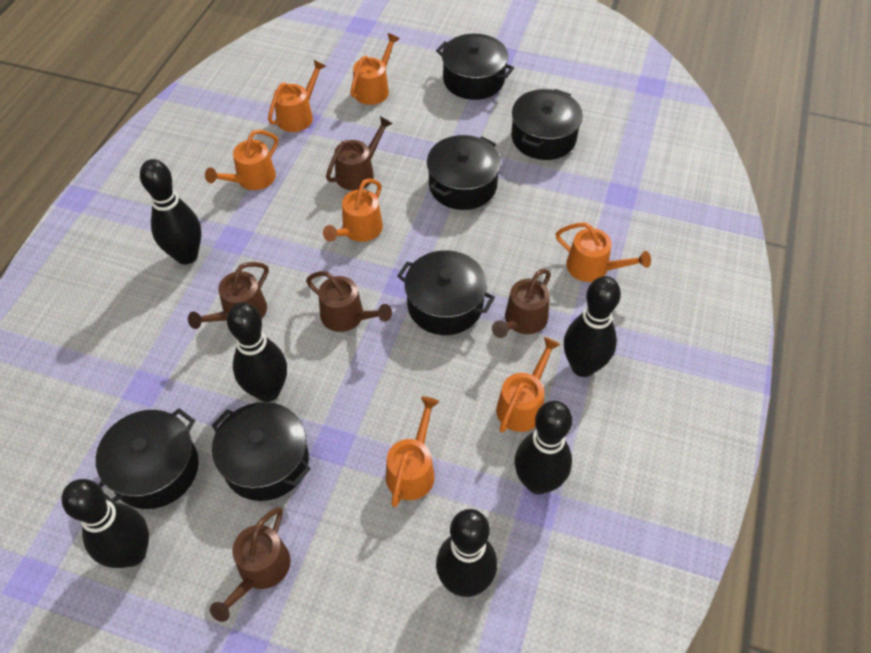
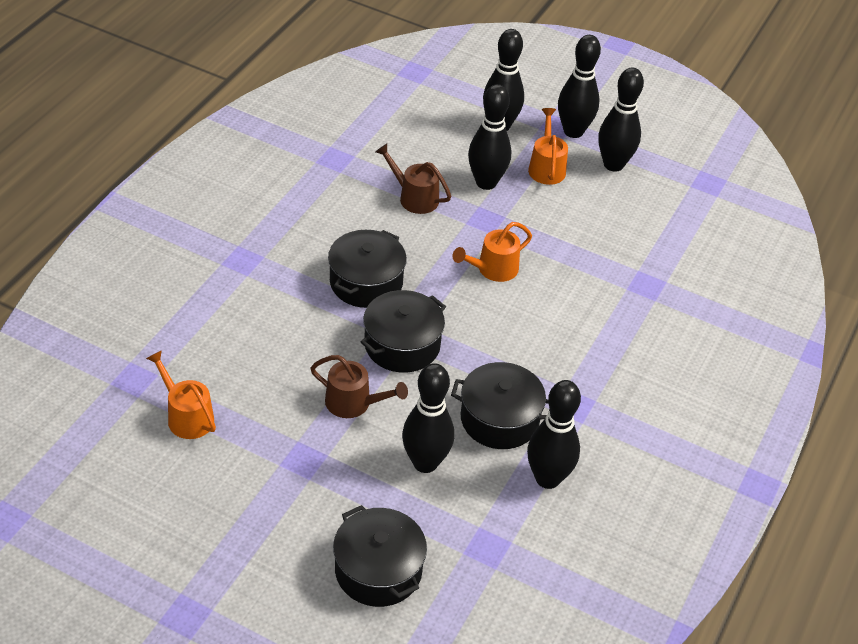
black pot: 6 -> 4
brown watering can: 5 -> 2
orange watering can: 7 -> 3

